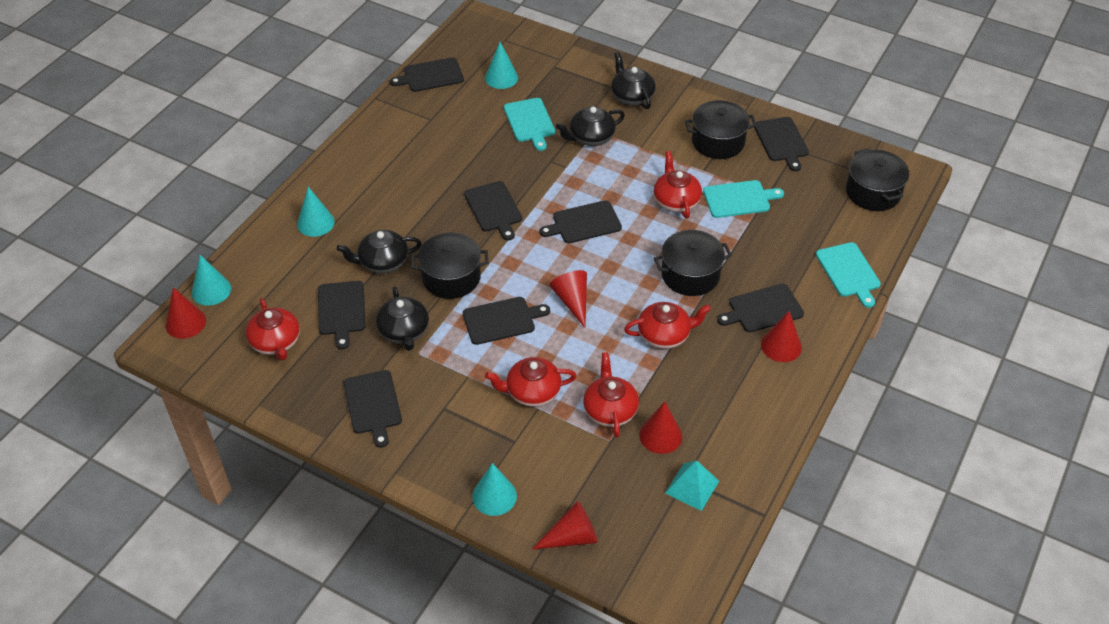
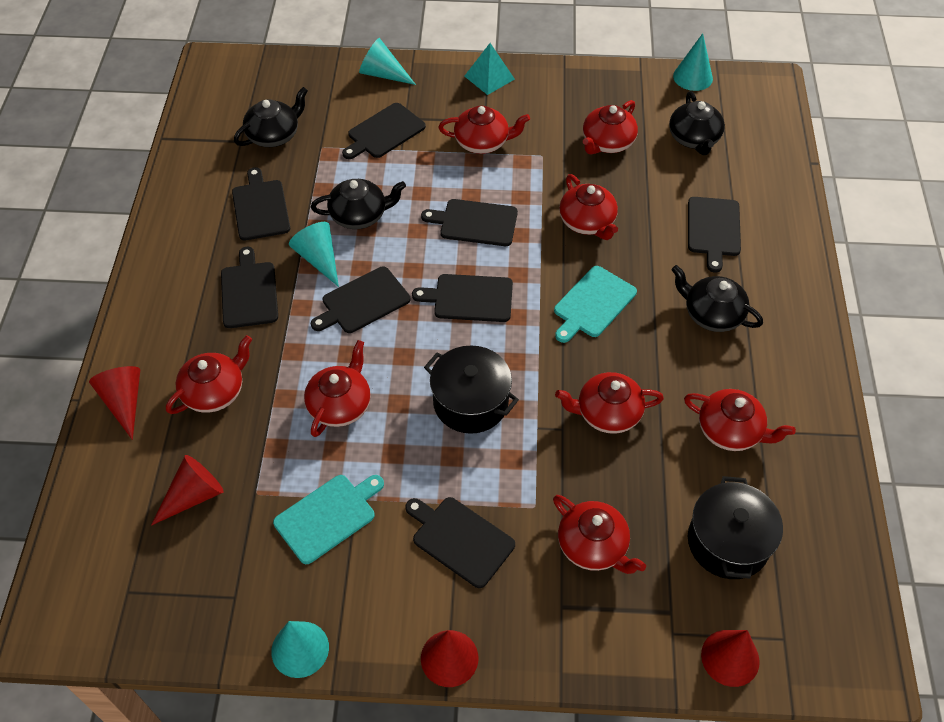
black pot: 4 -> 2
red cone: 5 -> 4
red teapot: 5 -> 8
turquoise cutting board: 3 -> 2

